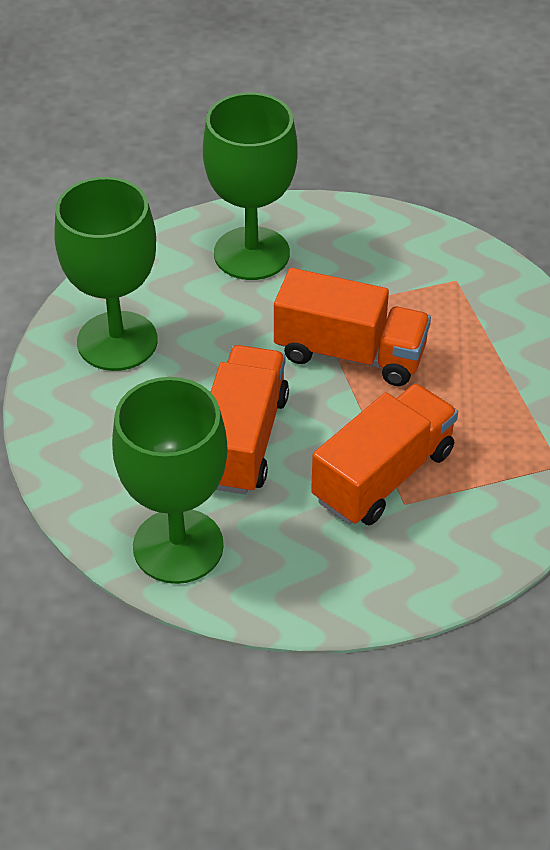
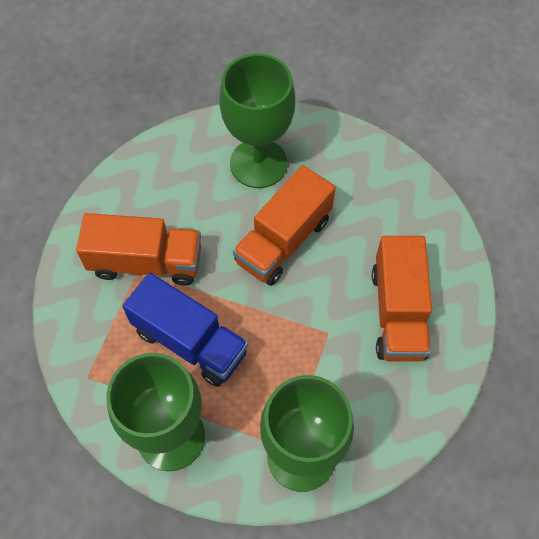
blue truck: 0 -> 1

